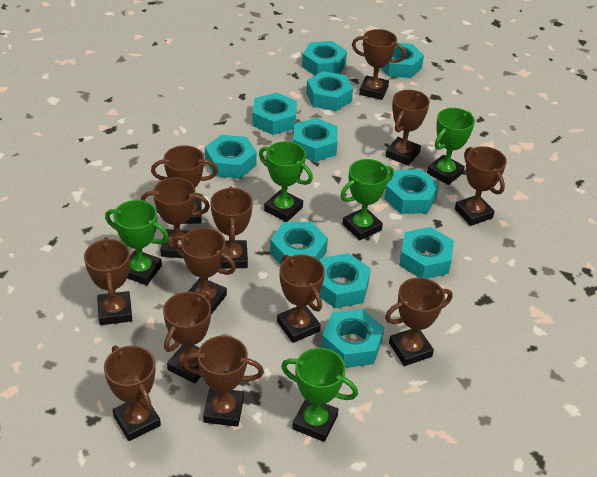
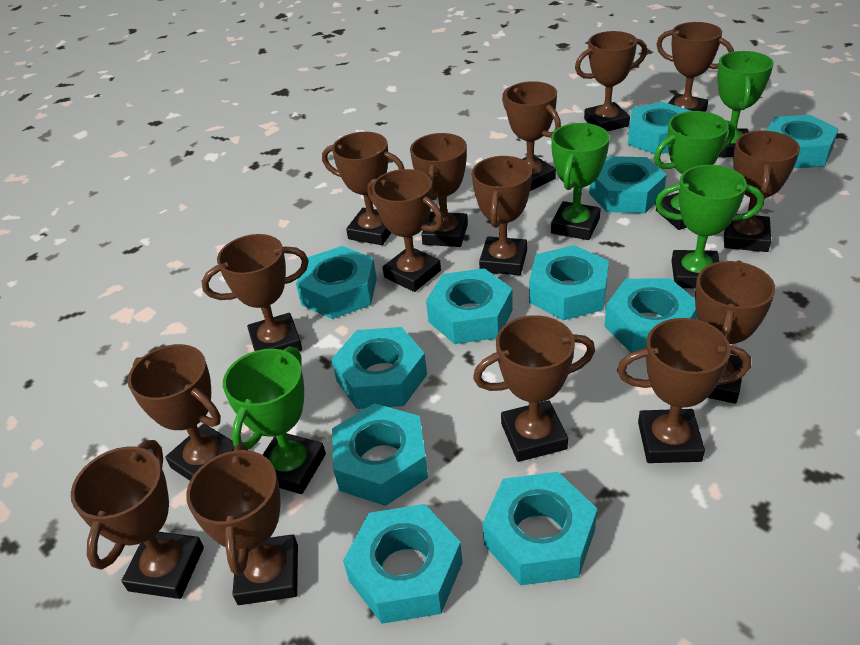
brown trophy: 13 -> 15

